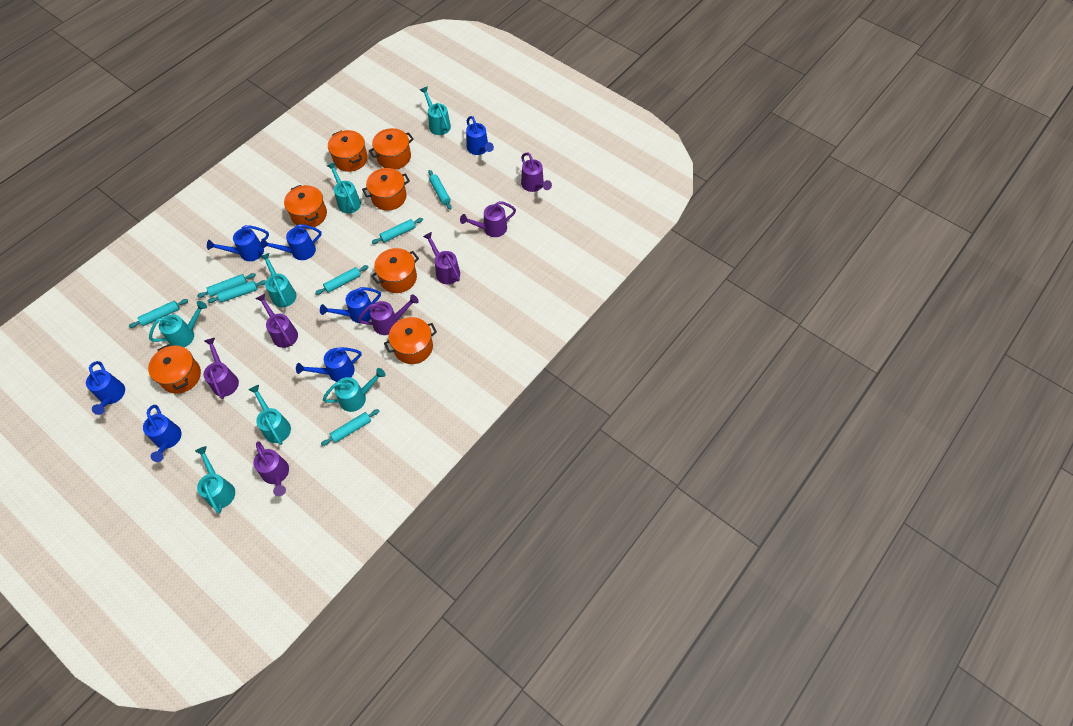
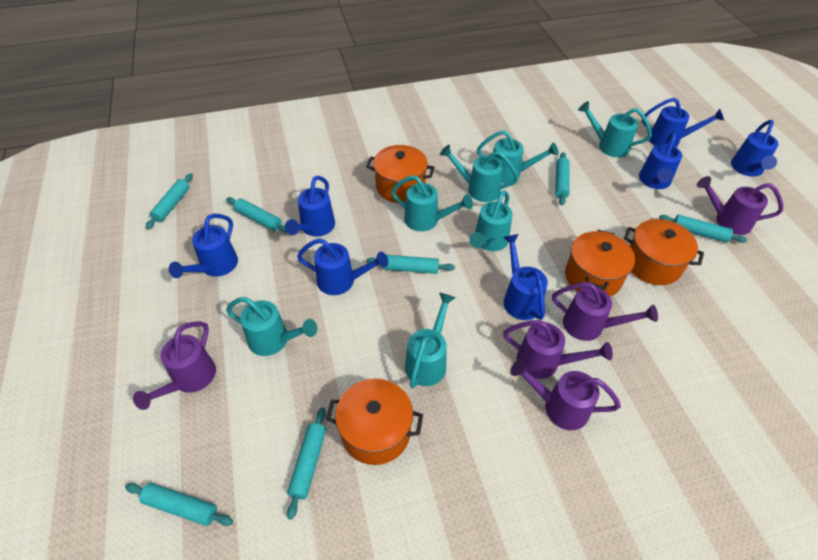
orange pot: 7 -> 4
purple watering can: 7 -> 5

